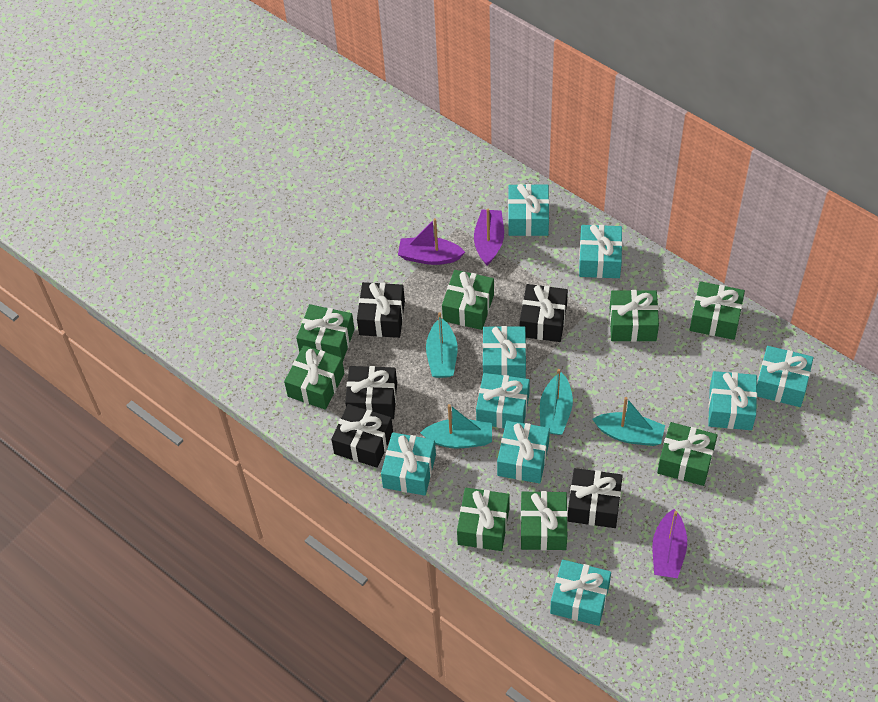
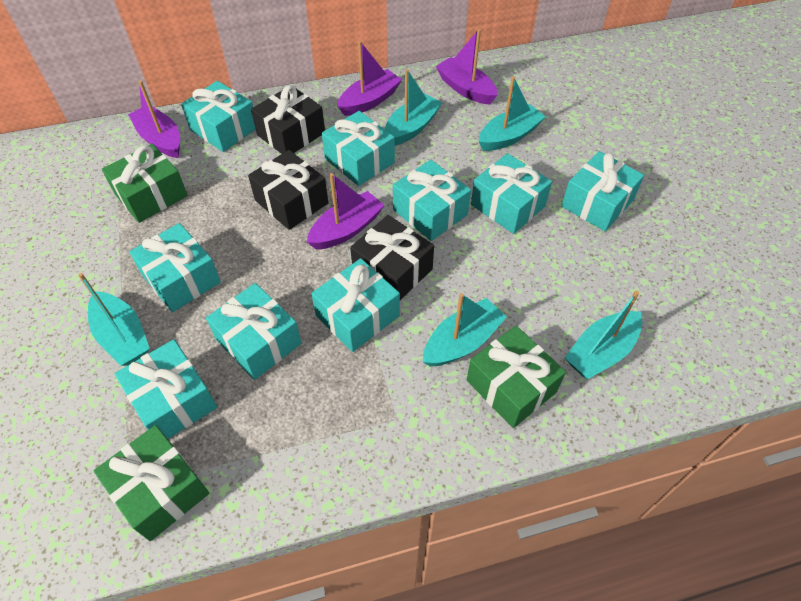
black gift: 5 -> 3
green gift: 8 -> 3
purple boat: 3 -> 4
turquoise boat: 4 -> 5

